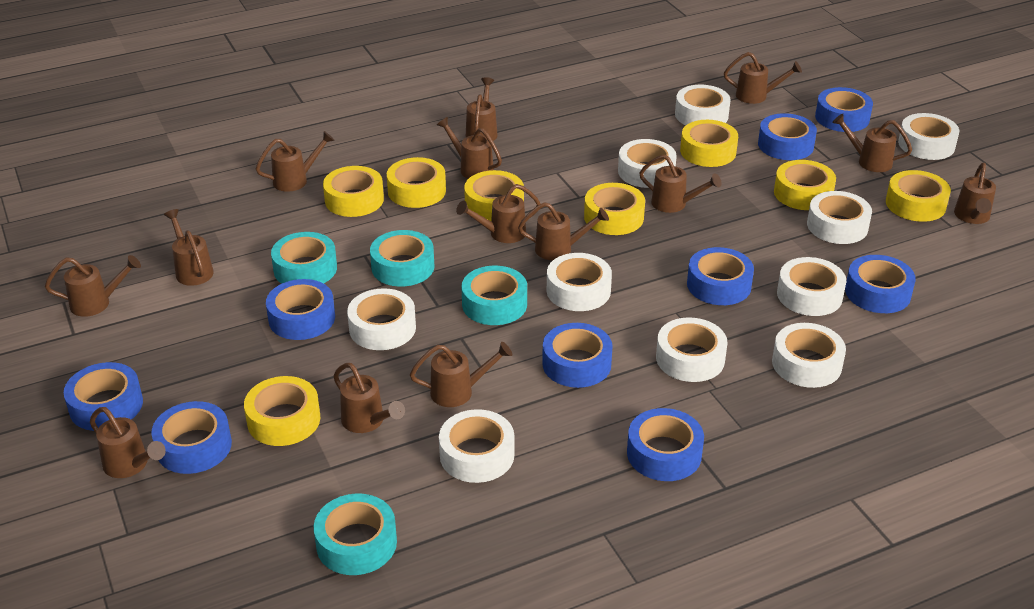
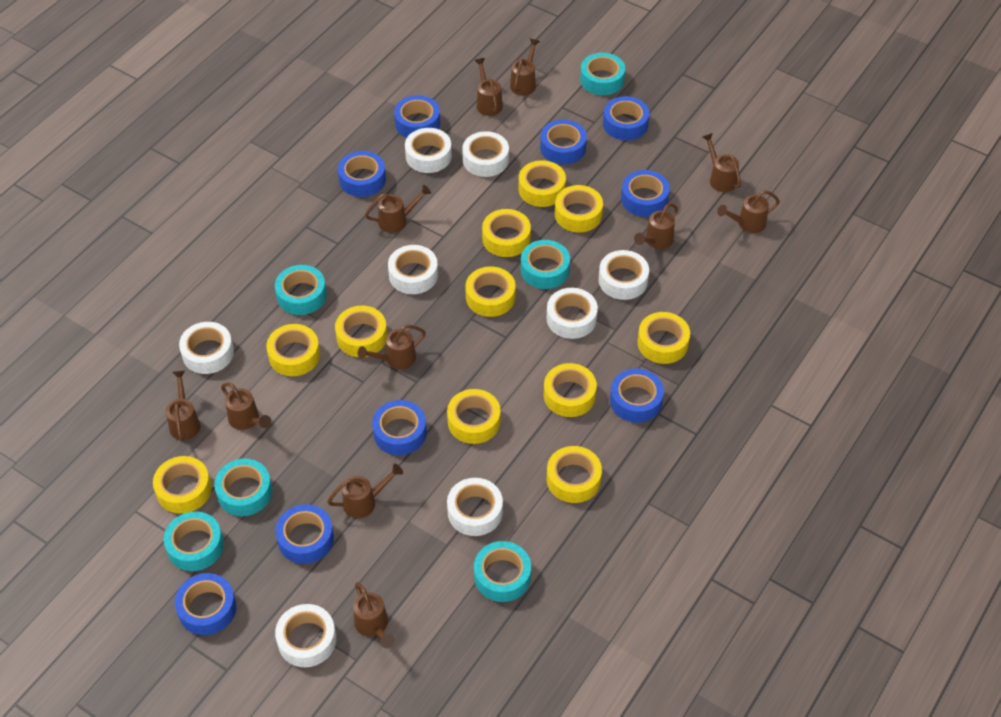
brown watering can: 14 -> 11
turquoise tape: 4 -> 6
white tape: 10 -> 8
yellow tape: 8 -> 11

